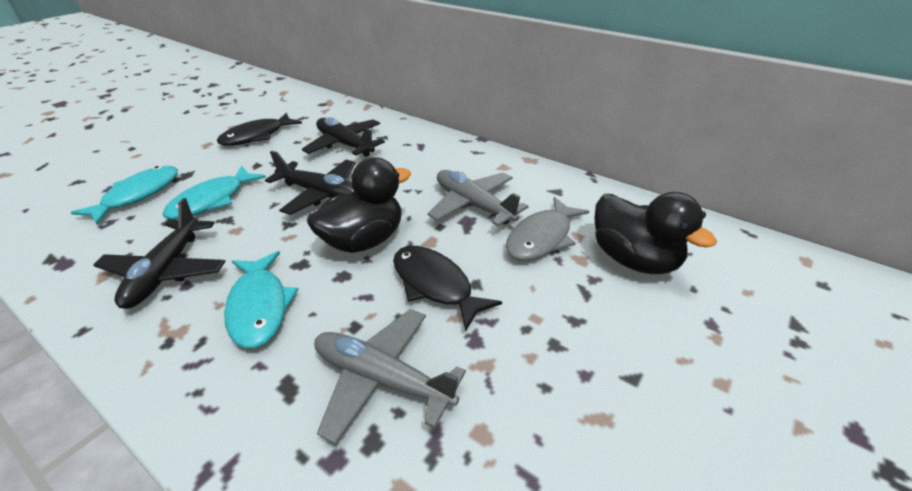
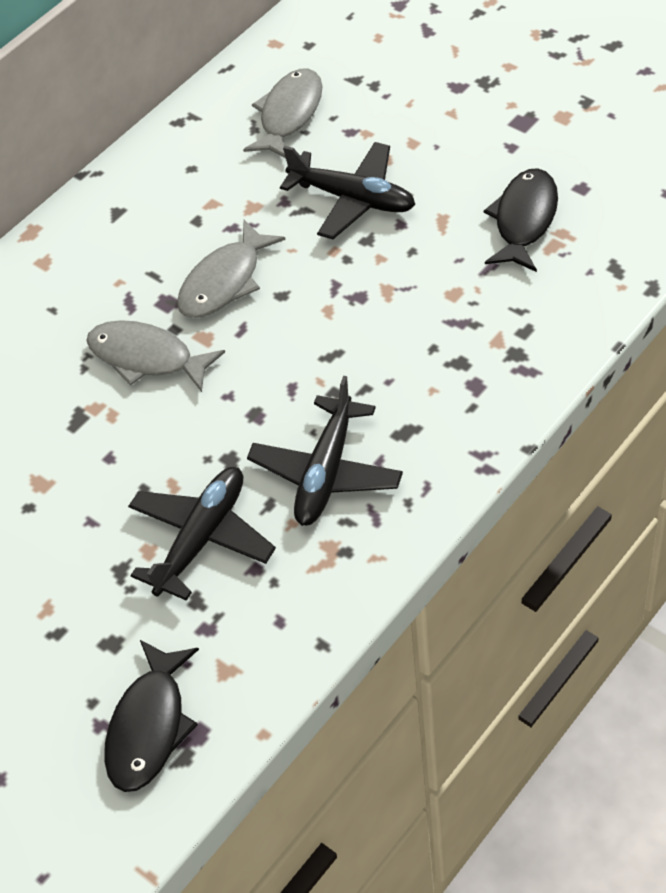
black duck: 2 -> 0
grey fish: 1 -> 3
grey plane: 2 -> 0
turquoise fish: 3 -> 0

